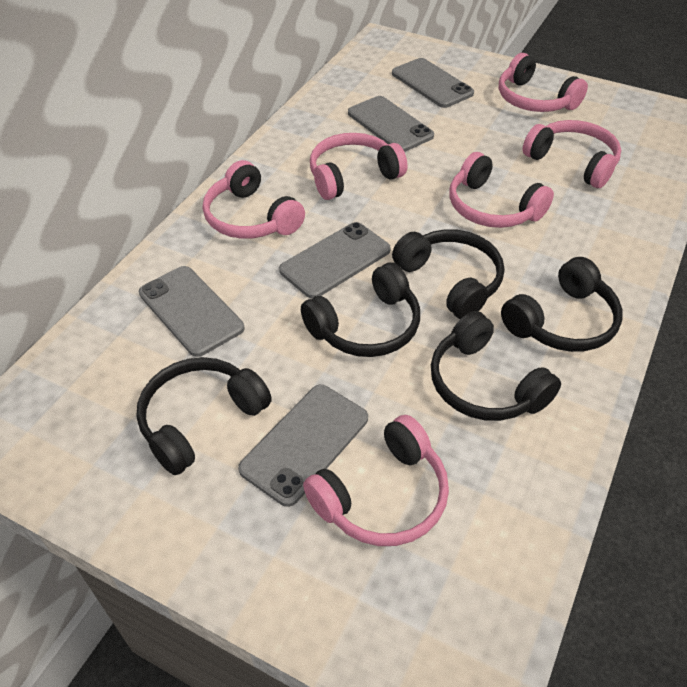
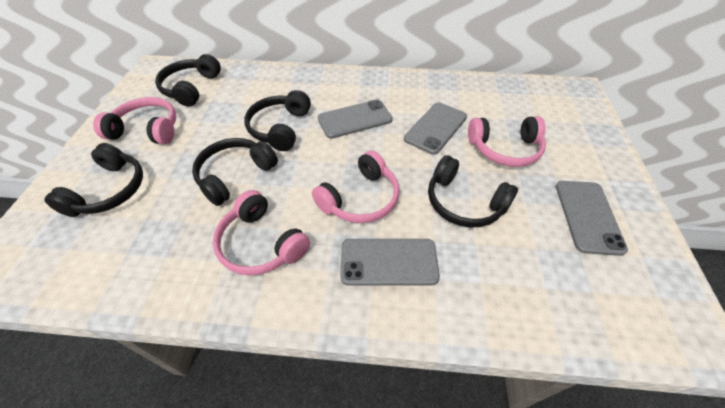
grey phone: 5 -> 4
pink headphones: 6 -> 4

